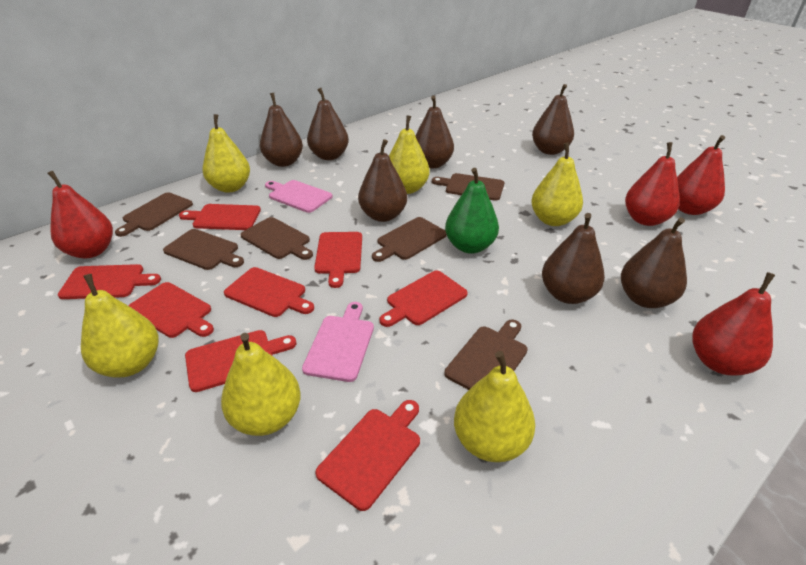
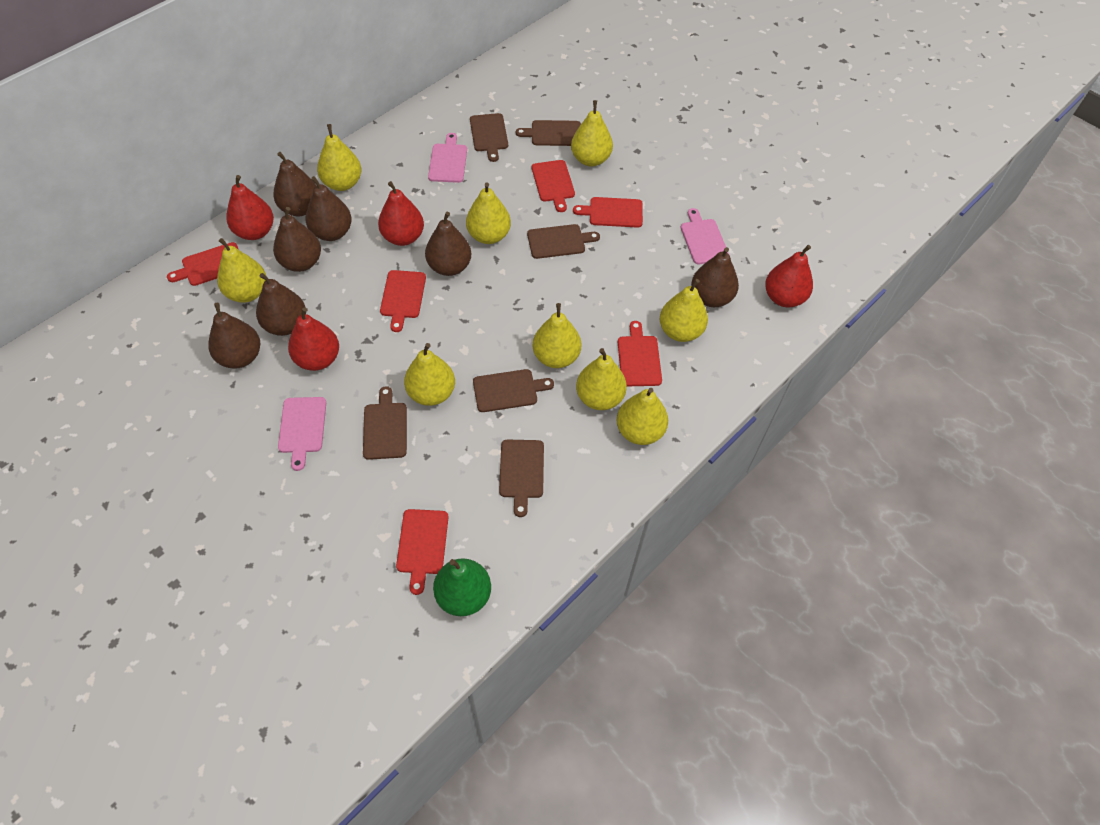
pink cutting board: 2 -> 3
red cutting board: 8 -> 6
yellow pear: 6 -> 9

